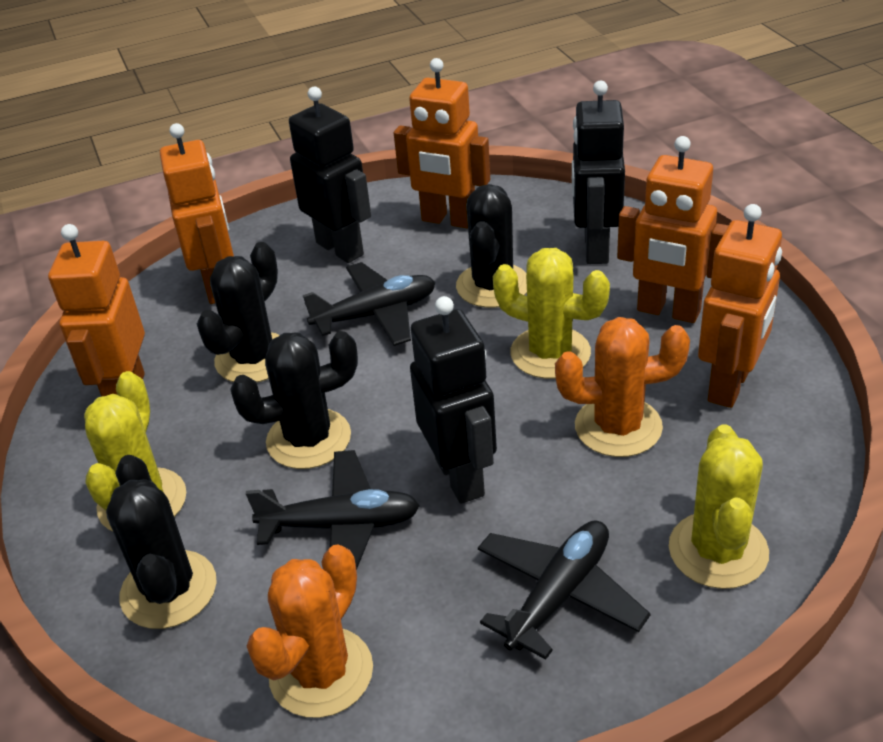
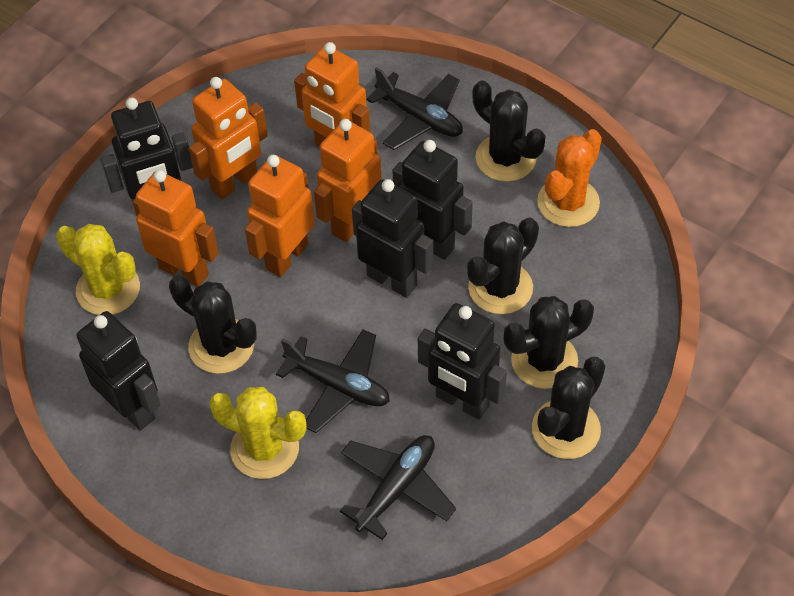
black cactus: 4 -> 5
black robot: 3 -> 5
orange cactus: 2 -> 1
yellow cactus: 3 -> 2

